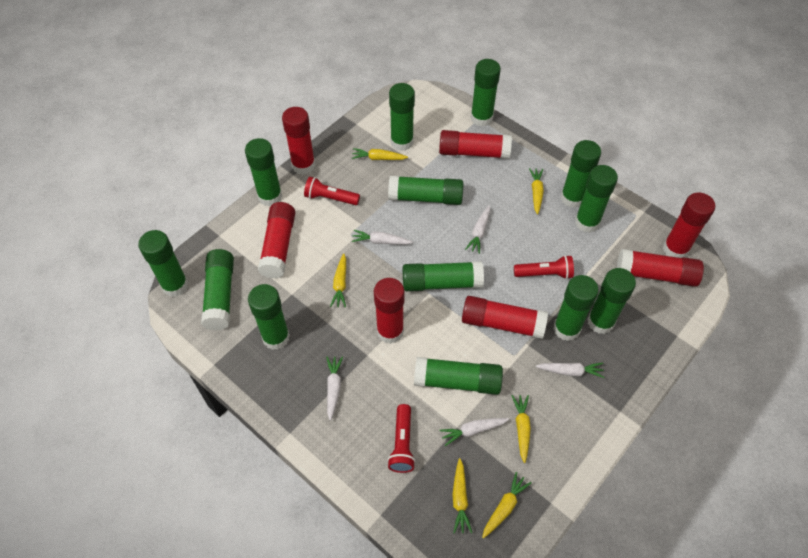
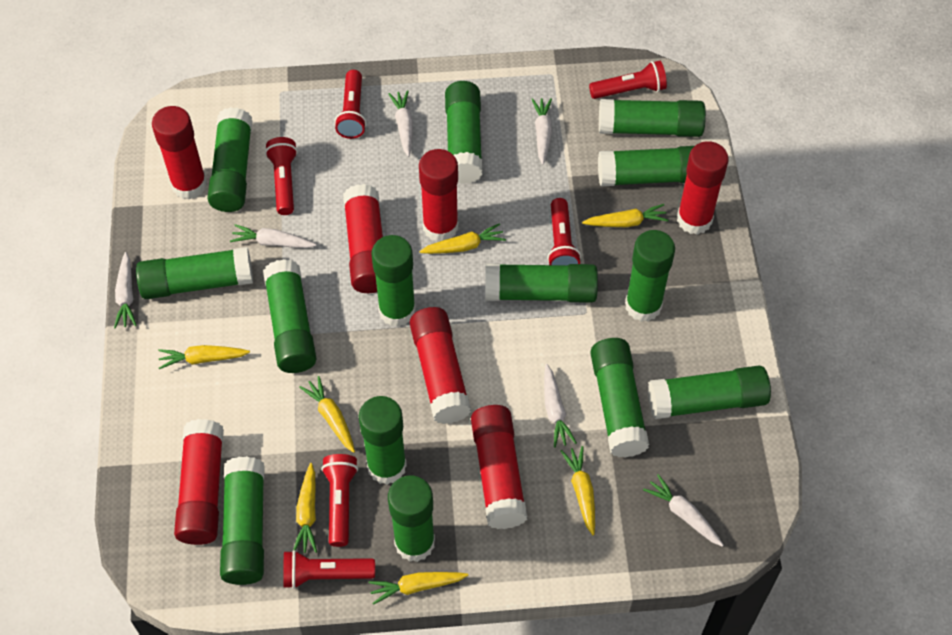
green glue stick: 13 -> 14
red flashlight: 3 -> 6
white carrot: 5 -> 6
yellow carrot: 6 -> 7

